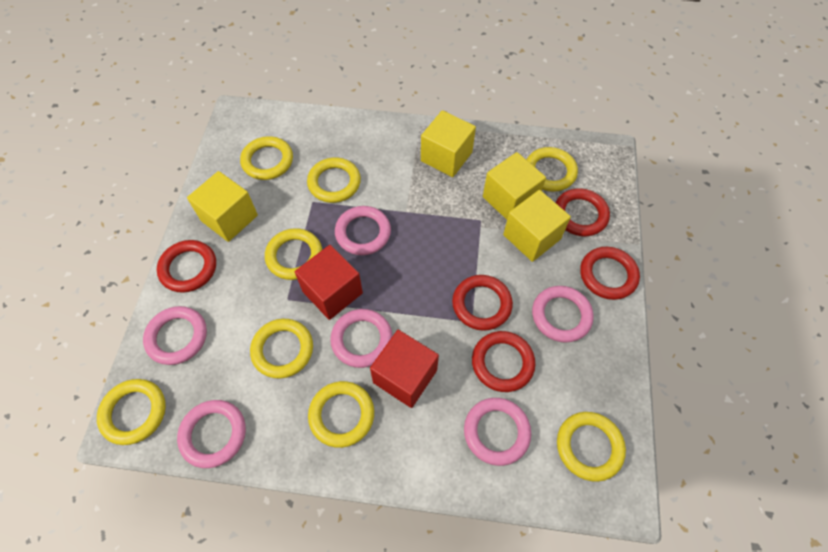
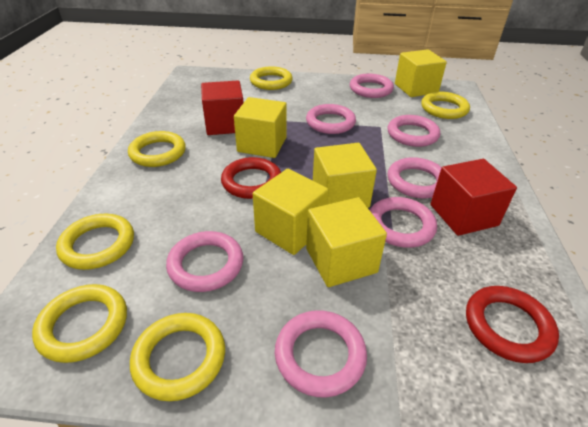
pink ring: 6 -> 7
red ring: 5 -> 2
yellow cube: 4 -> 5
yellow ring: 8 -> 6

